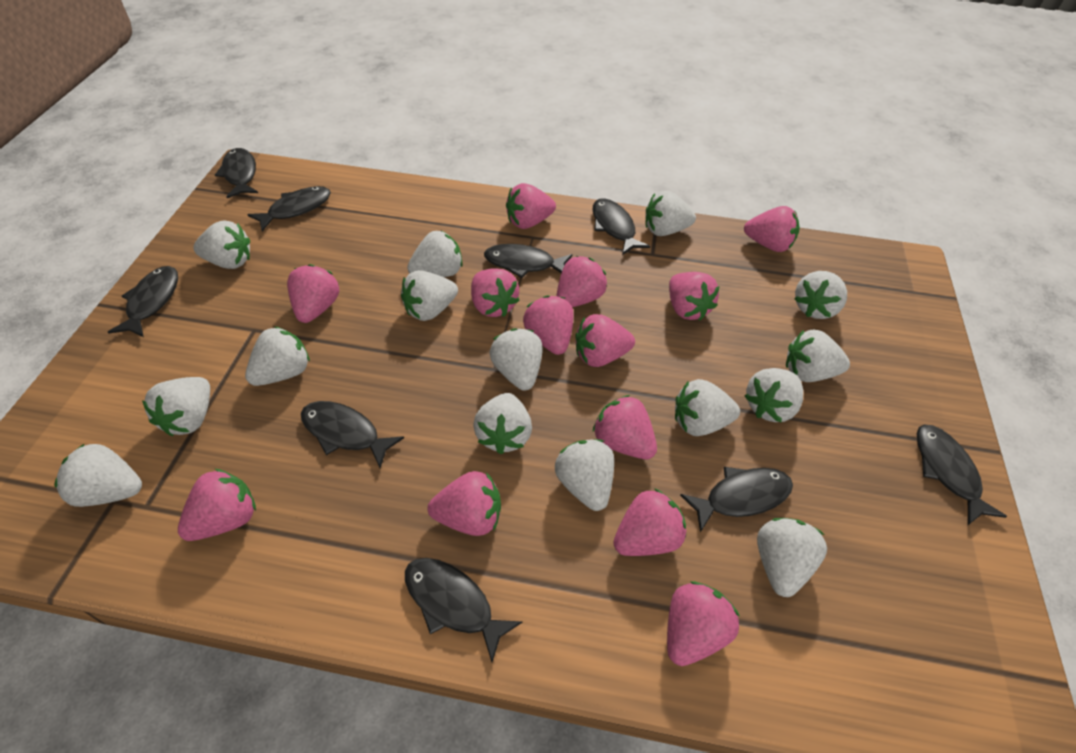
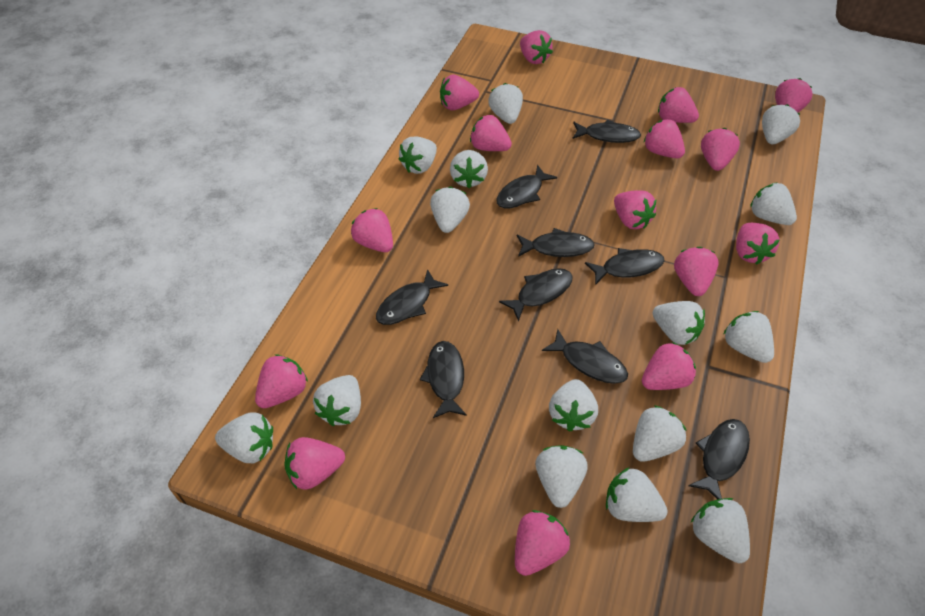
pink strawberry: 13 -> 15

